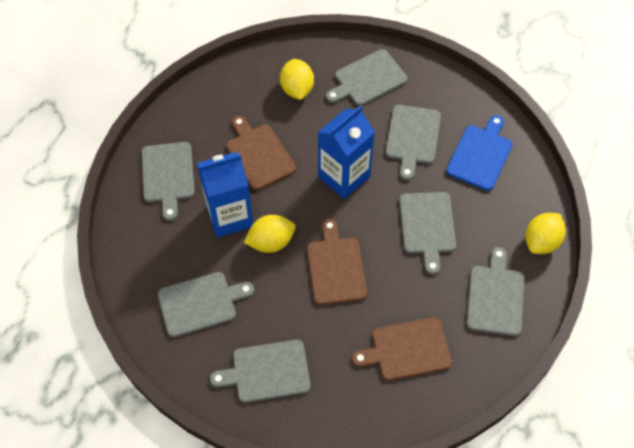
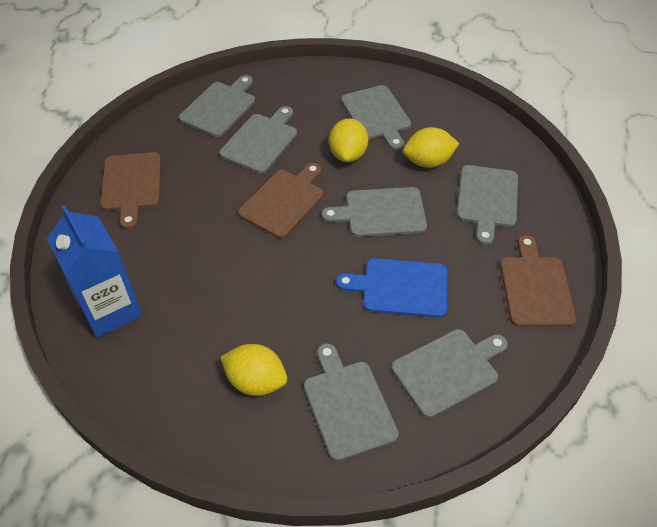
blue carton: 2 -> 1

